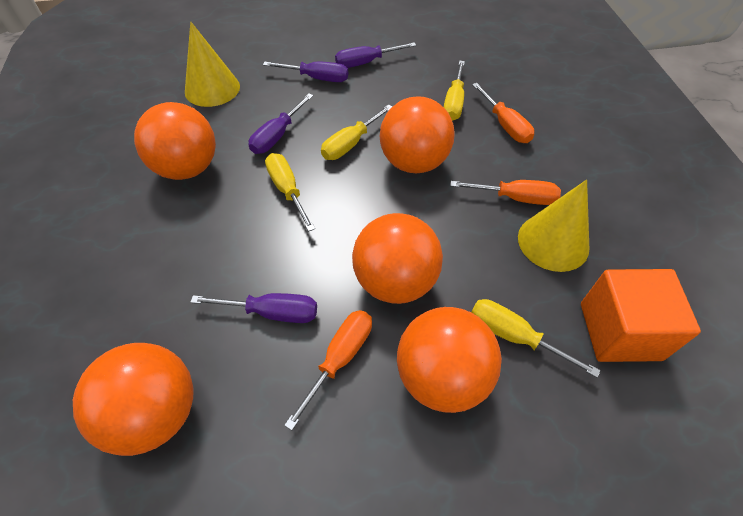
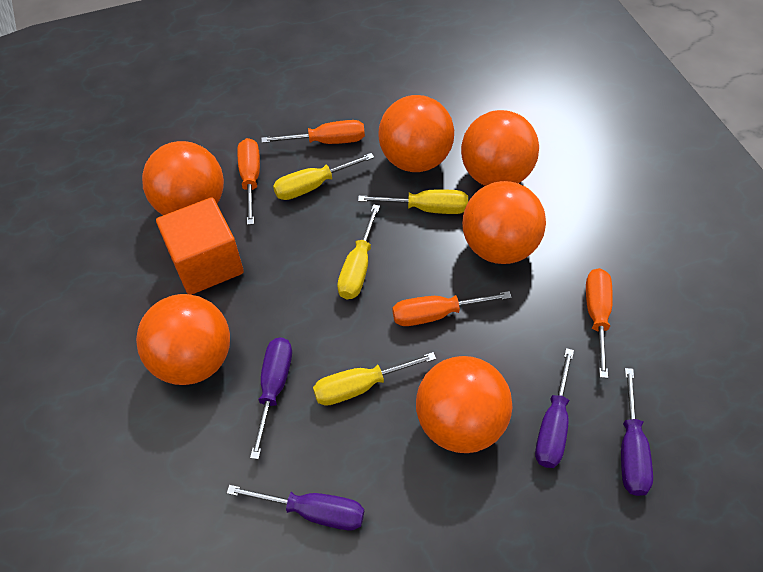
orange ball: 5 -> 6
orange screwdriver: 3 -> 4
yellow cone: 2 -> 0

